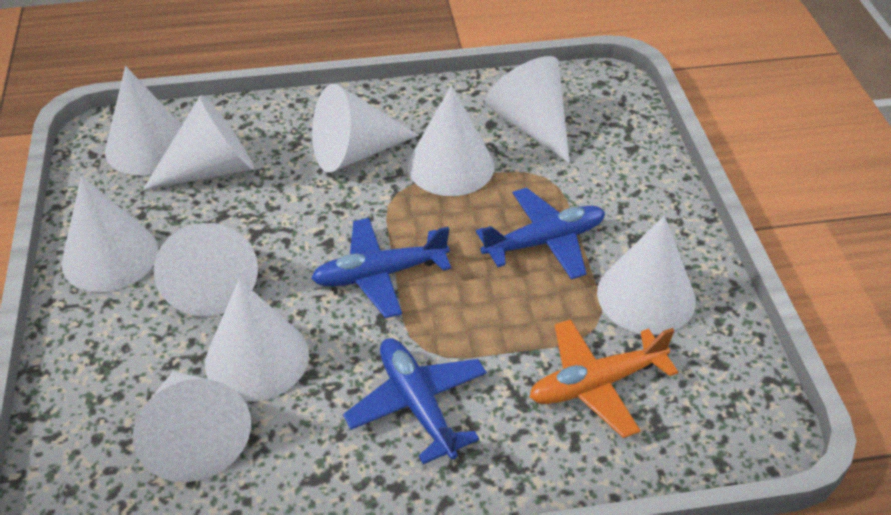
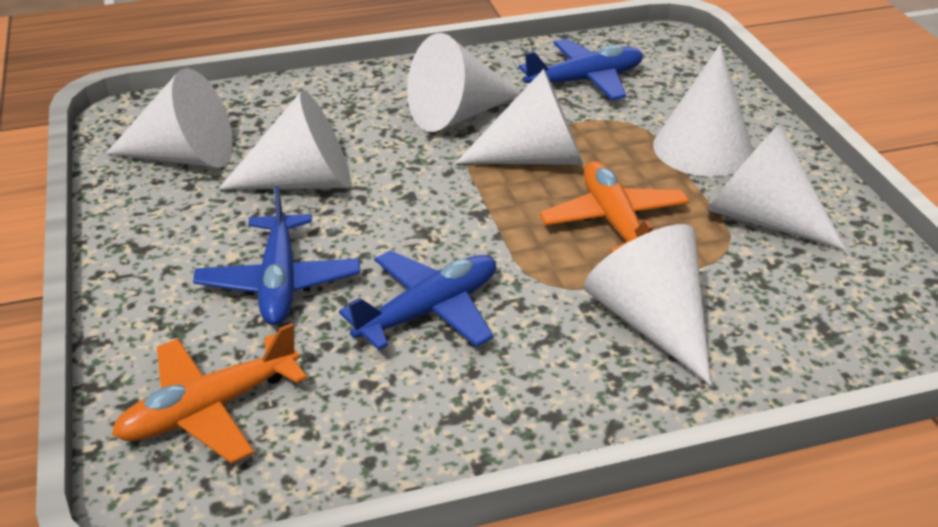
orange plane: 1 -> 2
white cone: 10 -> 7

